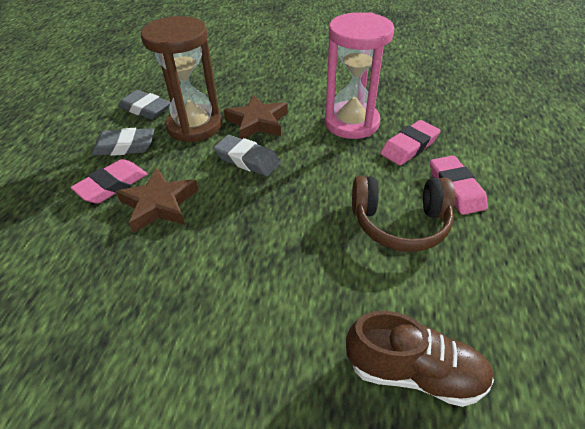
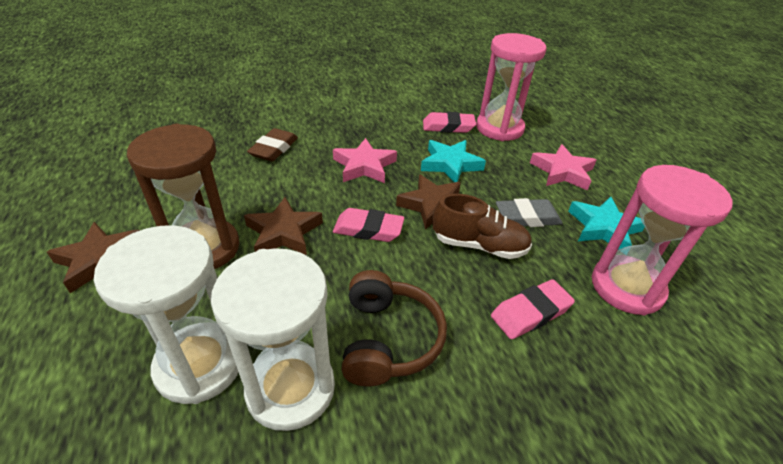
brown eraser: 0 -> 1
brown star: 2 -> 3
grey eraser: 3 -> 1
pink hourglass: 1 -> 2
pink star: 0 -> 2
turquoise star: 0 -> 2
white hourglass: 0 -> 2

